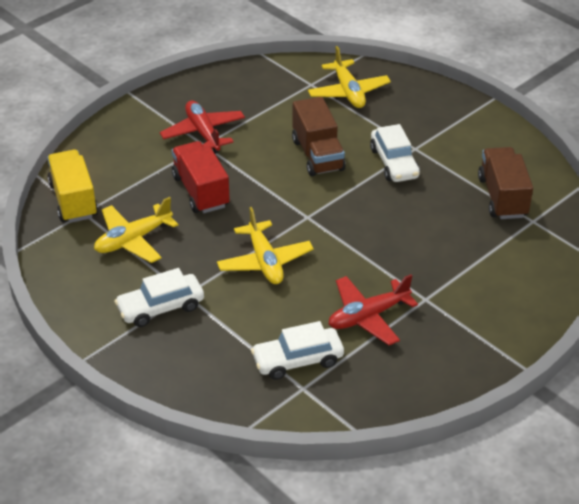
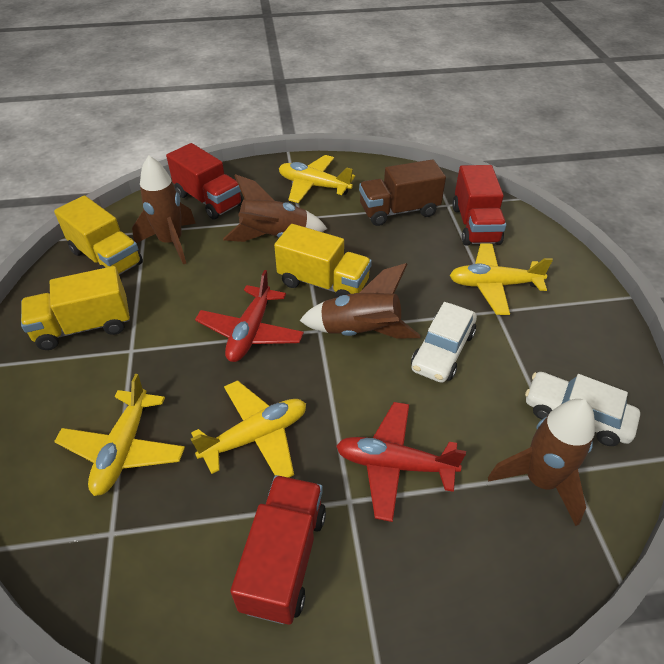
brown rocket: 0 -> 4
brown truck: 2 -> 1
red truck: 1 -> 3
white car: 3 -> 2
yellow plane: 3 -> 4
yellow truck: 1 -> 3

